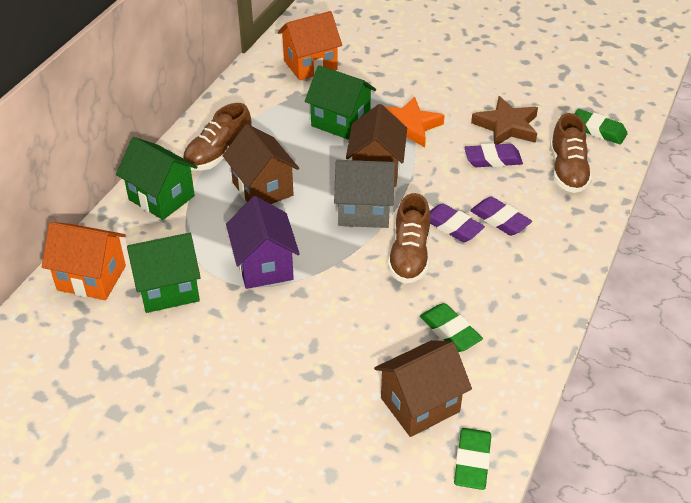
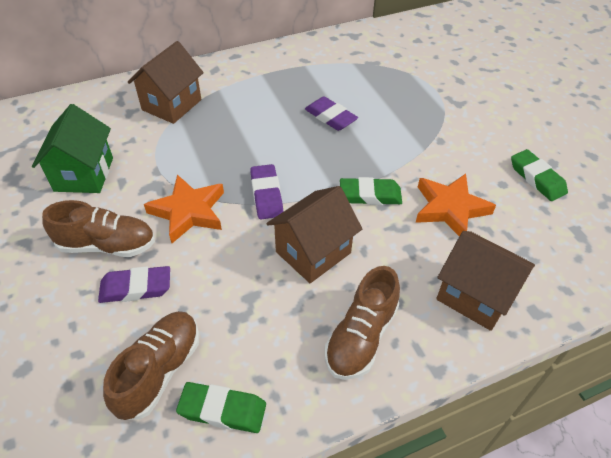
brown star: 1 -> 0
green house: 3 -> 1
grey house: 1 -> 0
orange house: 2 -> 0
orange star: 1 -> 2
purple house: 1 -> 0

